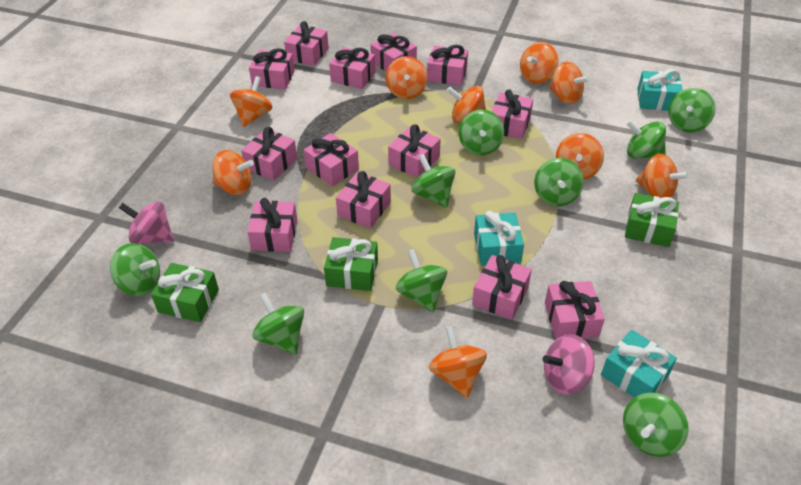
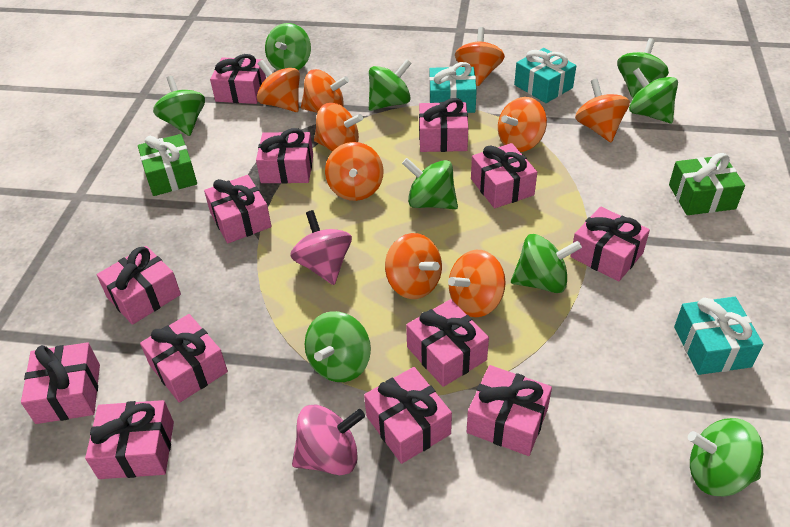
green gift: 3 -> 2

